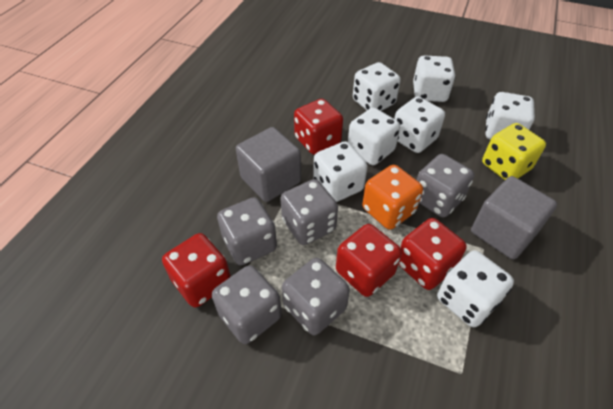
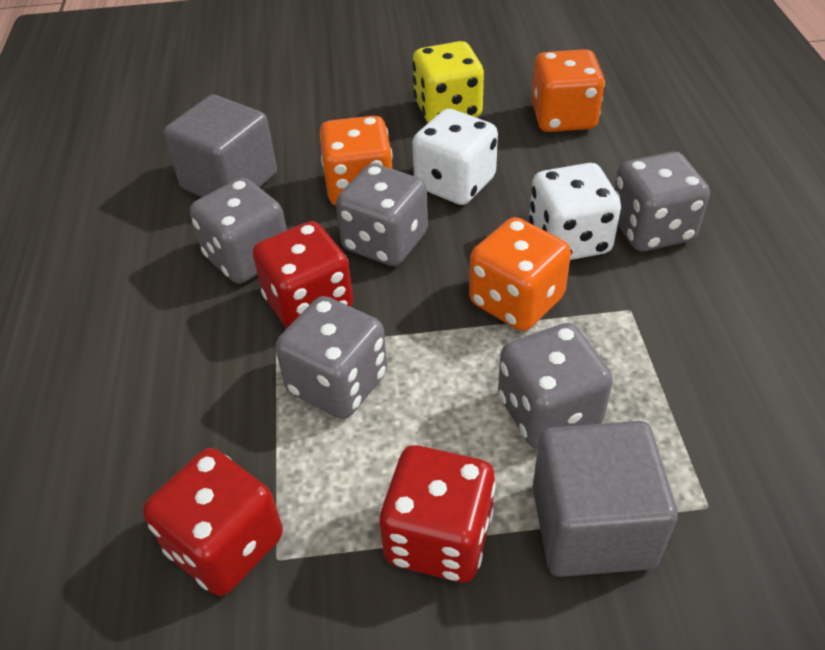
orange dice: 1 -> 3
red dice: 4 -> 3
white dice: 7 -> 2

